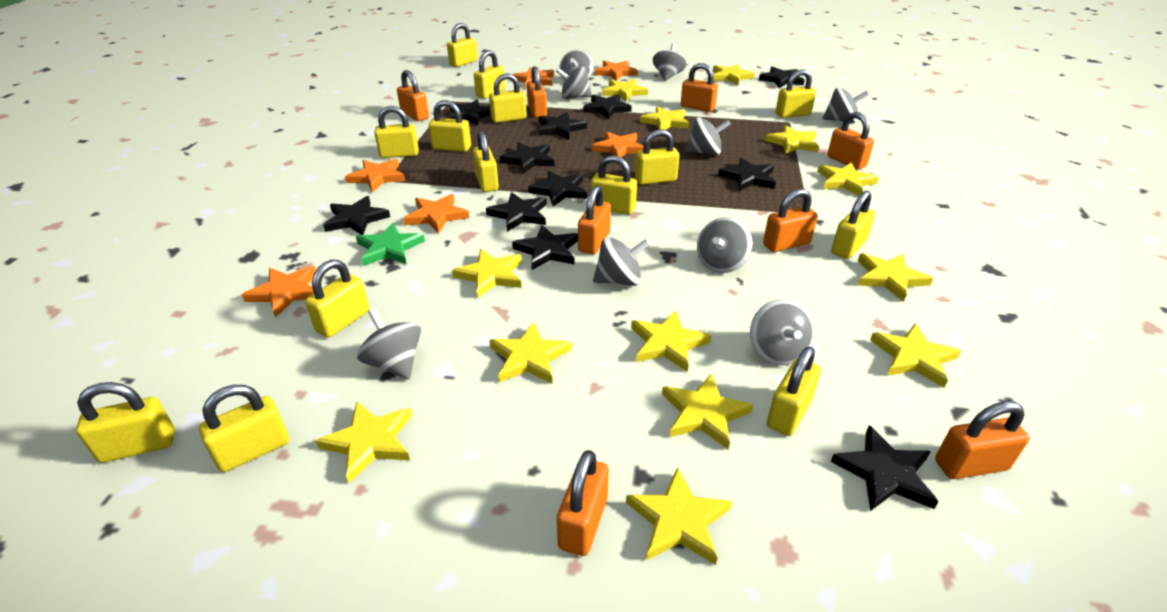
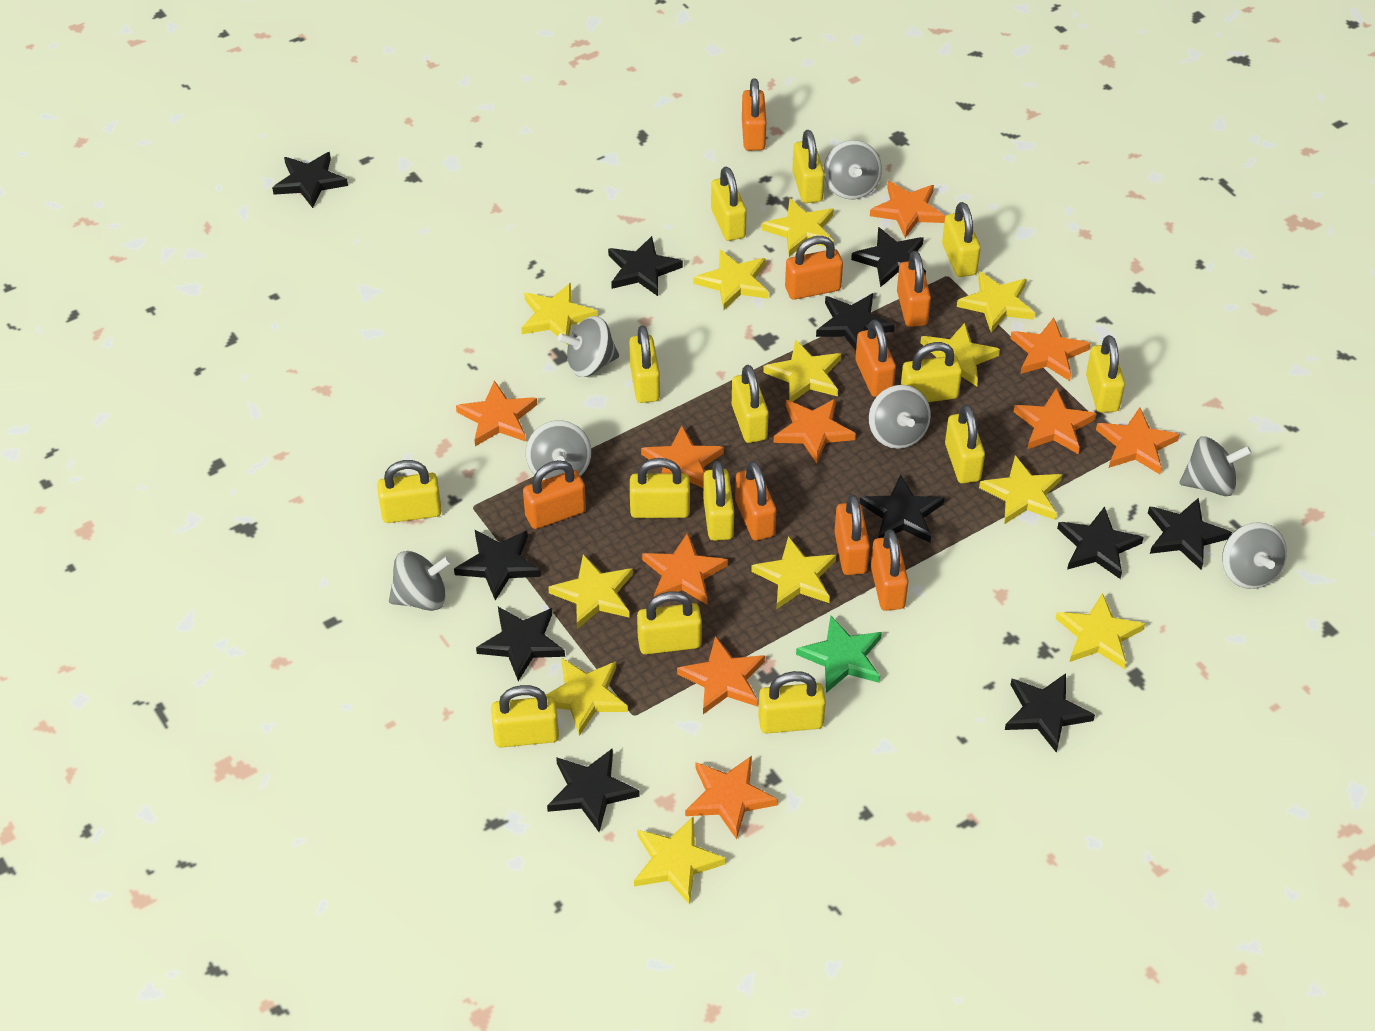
grey spinning top: 9 -> 7
orange star: 6 -> 10
yellow star: 13 -> 12

